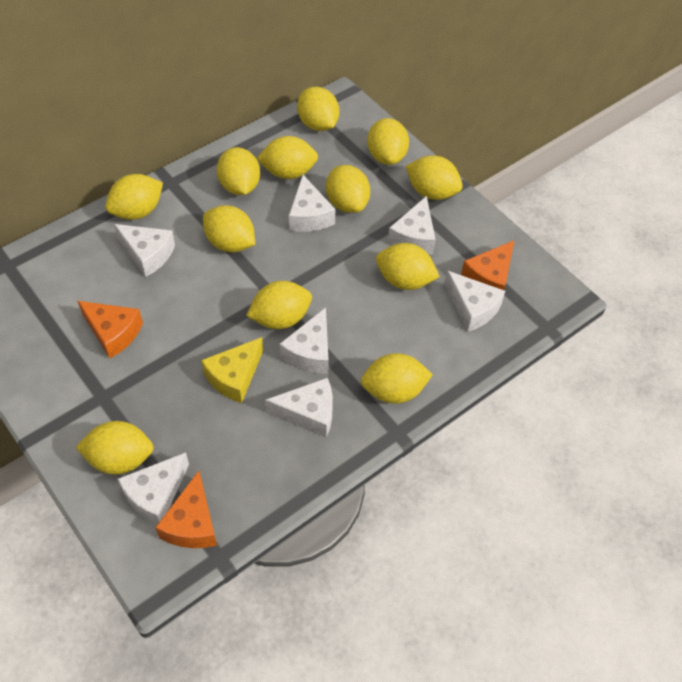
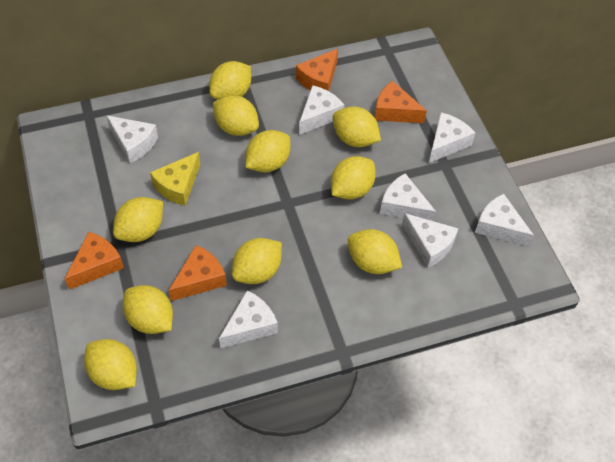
orange cheese: 3 -> 4
yellow lemon: 12 -> 10

